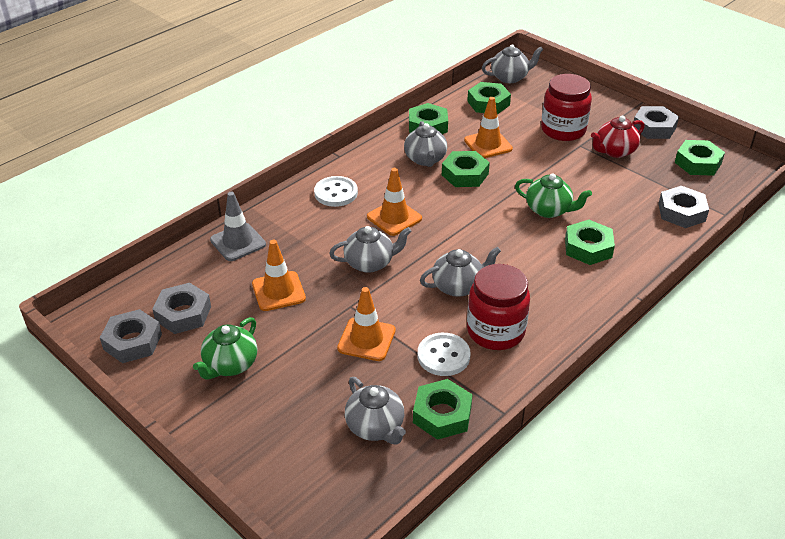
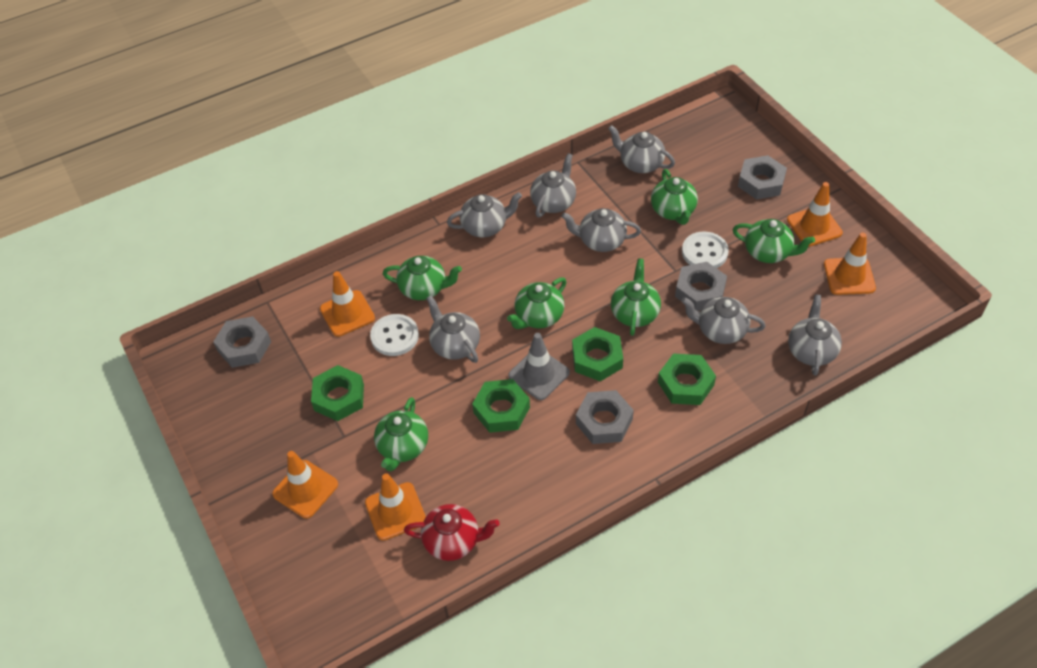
green nut: 6 -> 4
green teapot: 2 -> 6
grey teapot: 5 -> 7
orange traffic cone: 4 -> 5
red jar: 2 -> 0

